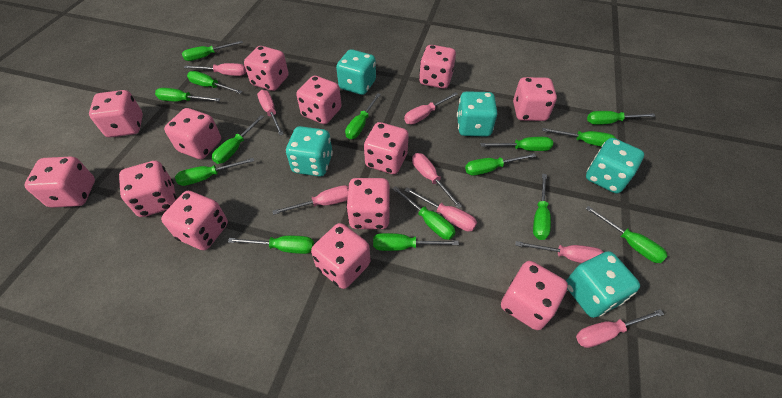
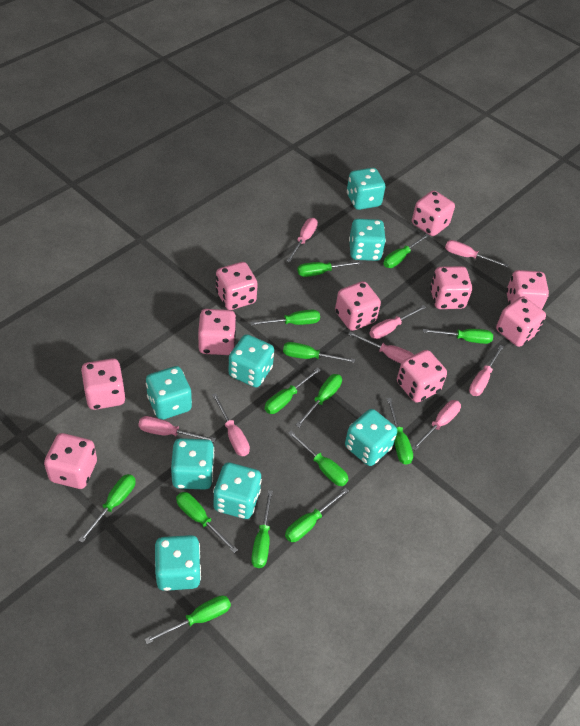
green screwdriver: 15 -> 14
pink dice: 13 -> 10
turquoise dice: 5 -> 8

